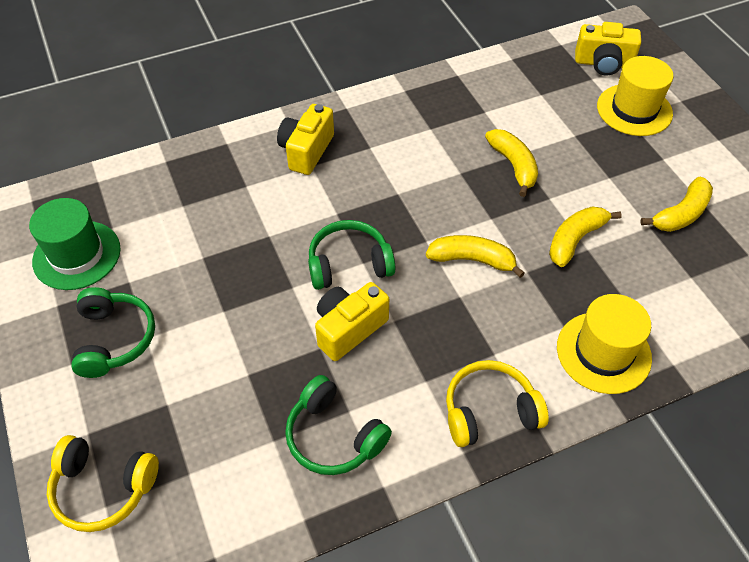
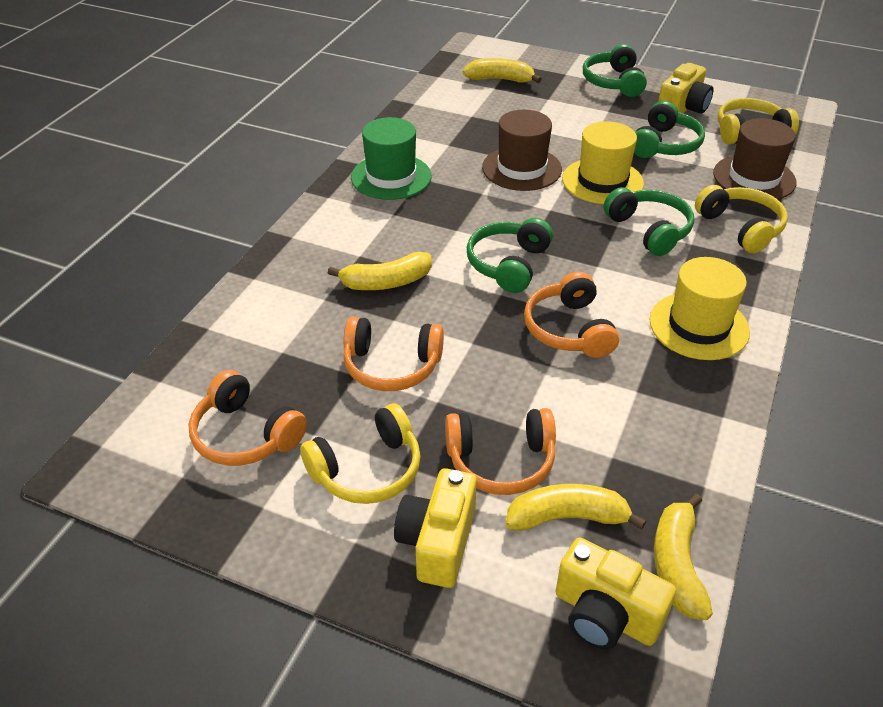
brown hat: 0 -> 2
green headphones: 3 -> 4
orange headphones: 0 -> 4
yellow headphones: 2 -> 3

